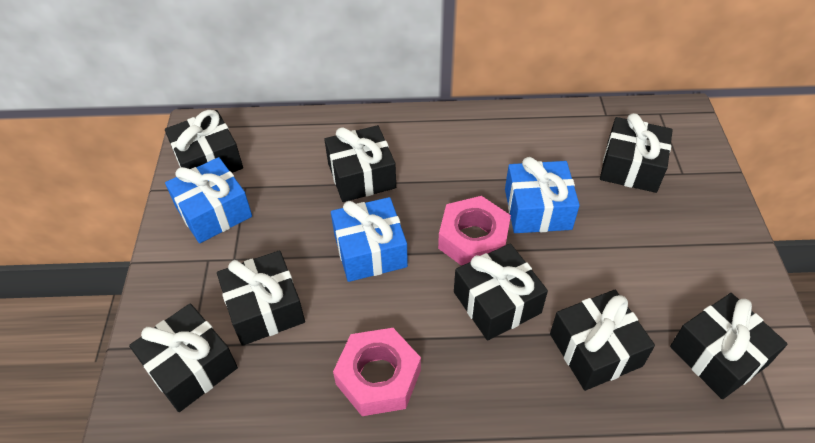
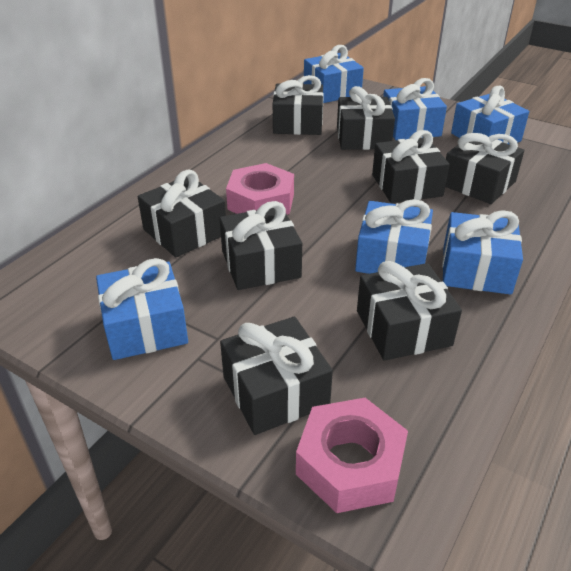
blue gift: 3 -> 6

